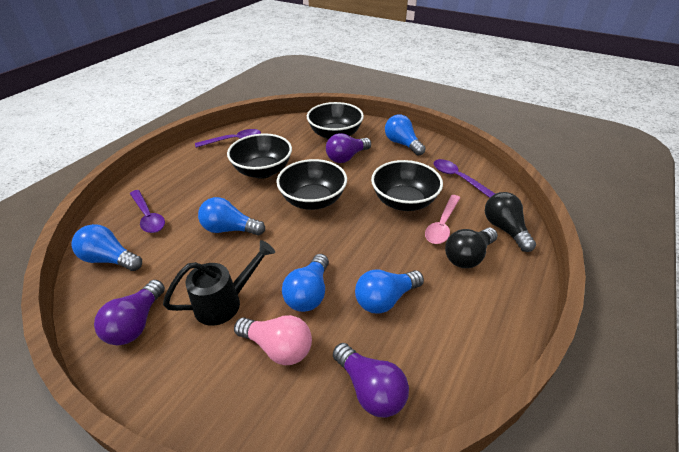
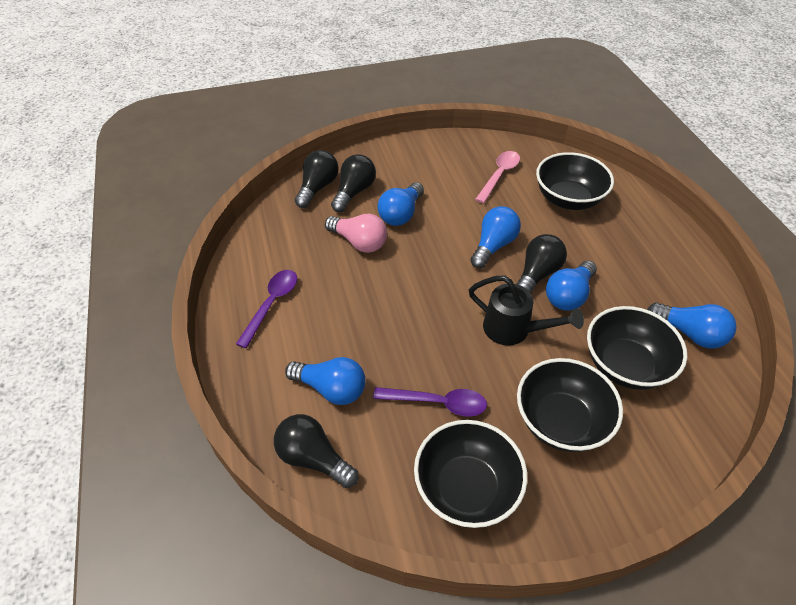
black light bulb: 2 -> 4
purple light bulb: 3 -> 0
purple spoon: 3 -> 2

